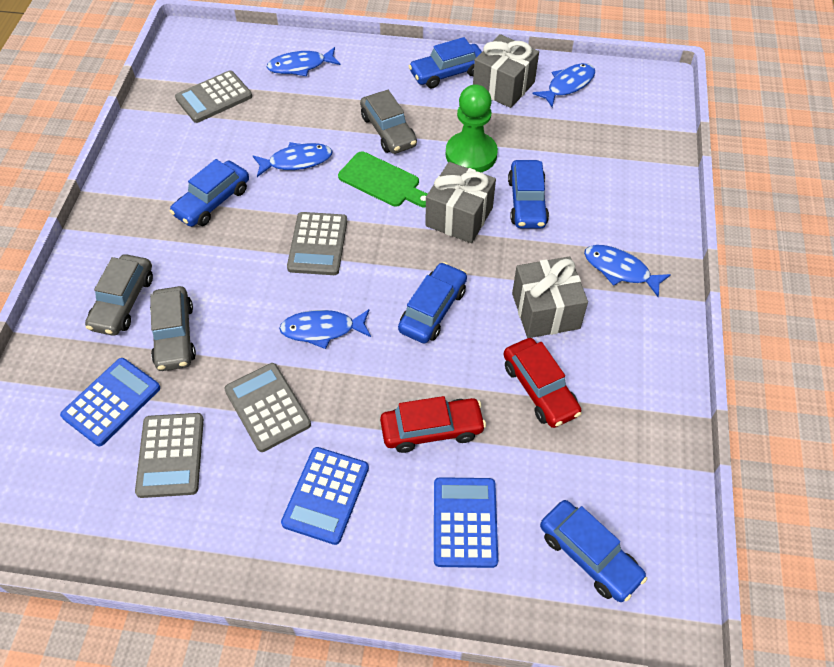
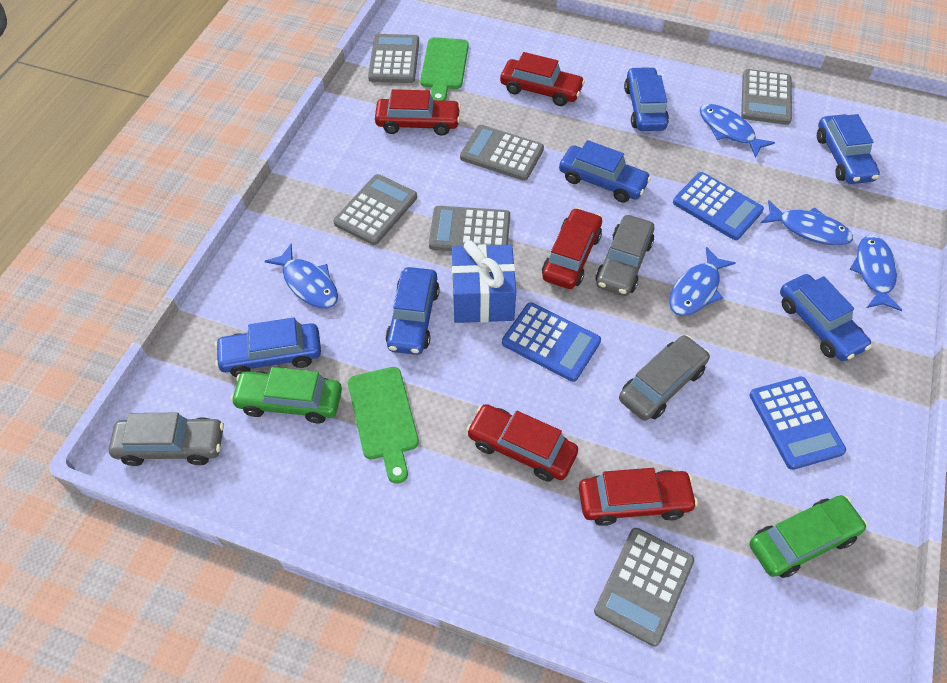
blue car: 5 -> 6
blue gift: 0 -> 1
green car: 0 -> 2
green cutting board: 1 -> 2
green pawn: 1 -> 0
grey calculator: 4 -> 6
grey gift: 3 -> 0
red car: 2 -> 5

